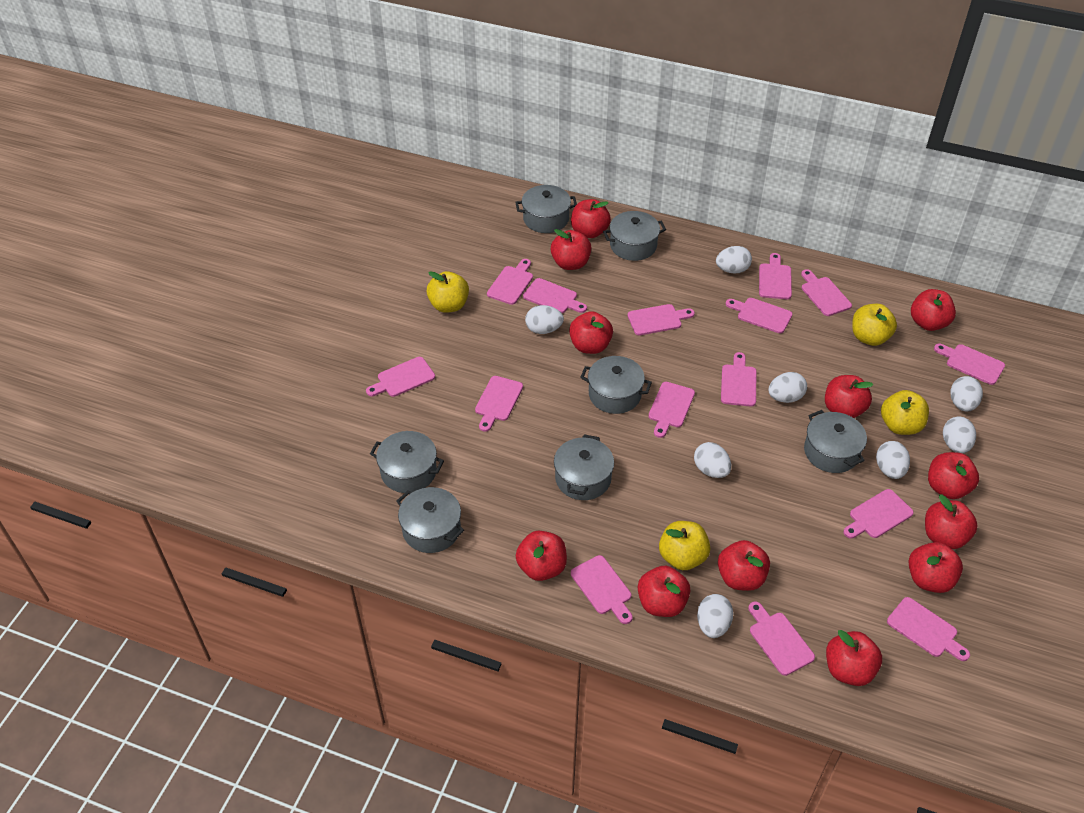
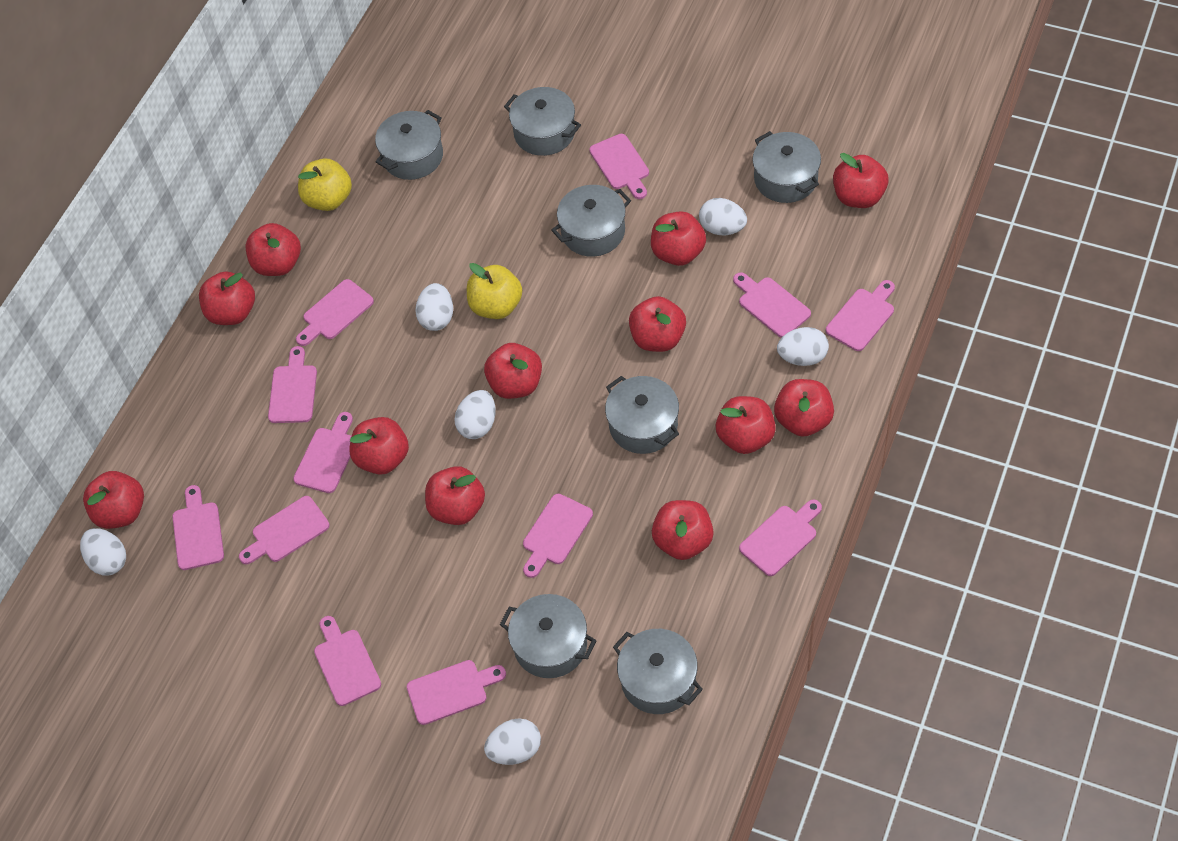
pink cutting board: 15 -> 12
white egg: 8 -> 6
yellow apple: 4 -> 2

